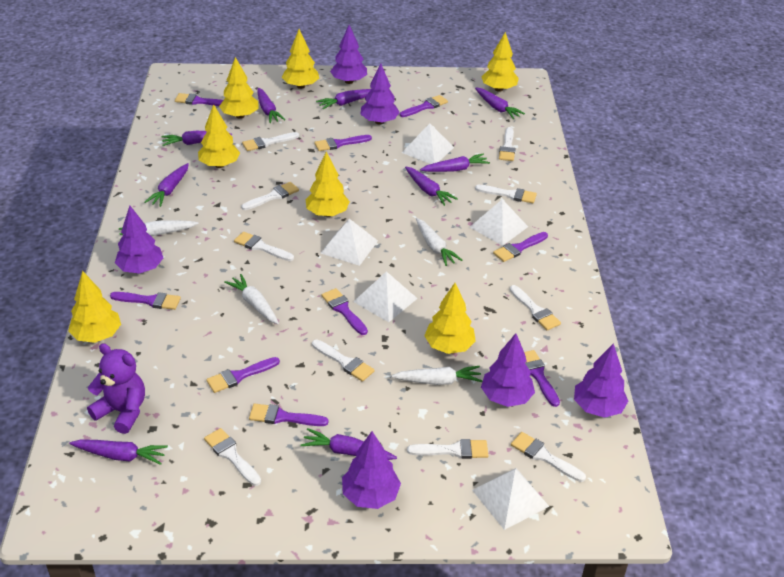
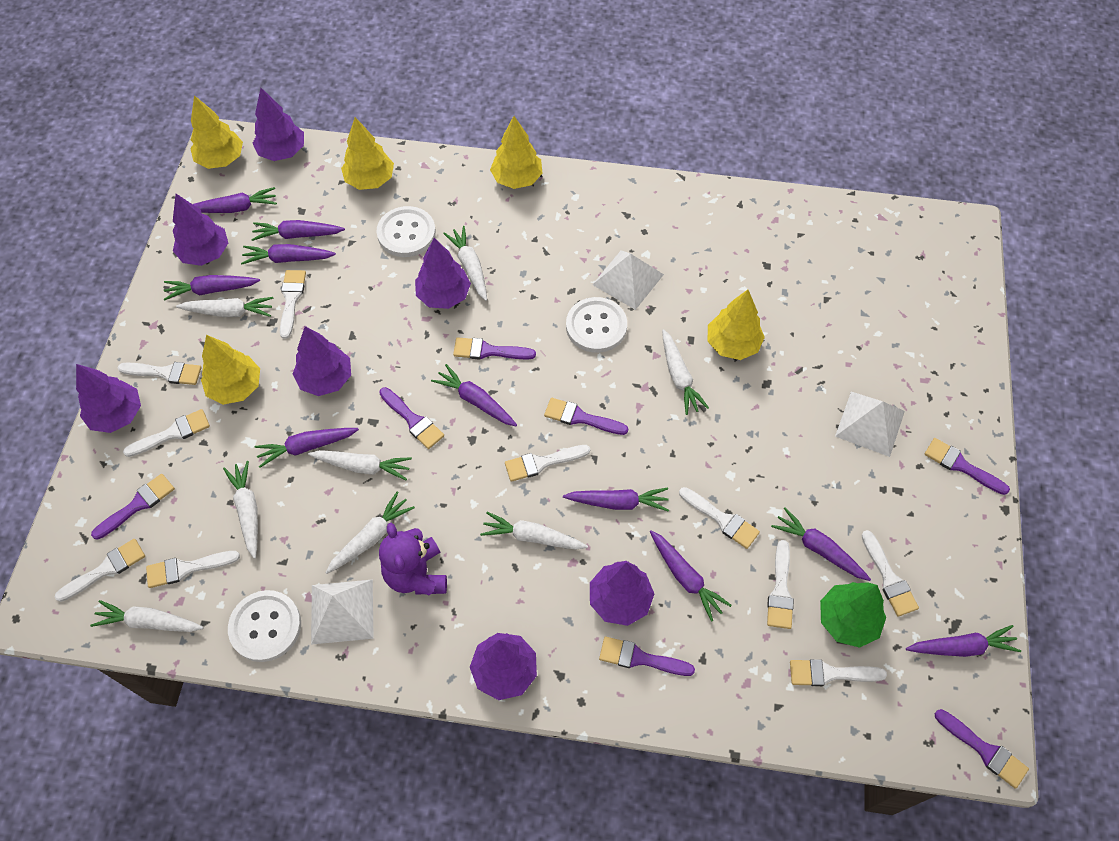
green tree: 0 -> 1
purple brush: 9 -> 7
purple carrot: 9 -> 10
purple tree: 6 -> 7
white button: 0 -> 3
white carrot: 4 -> 8
white pyramid: 5 -> 3
yellow tree: 7 -> 5

